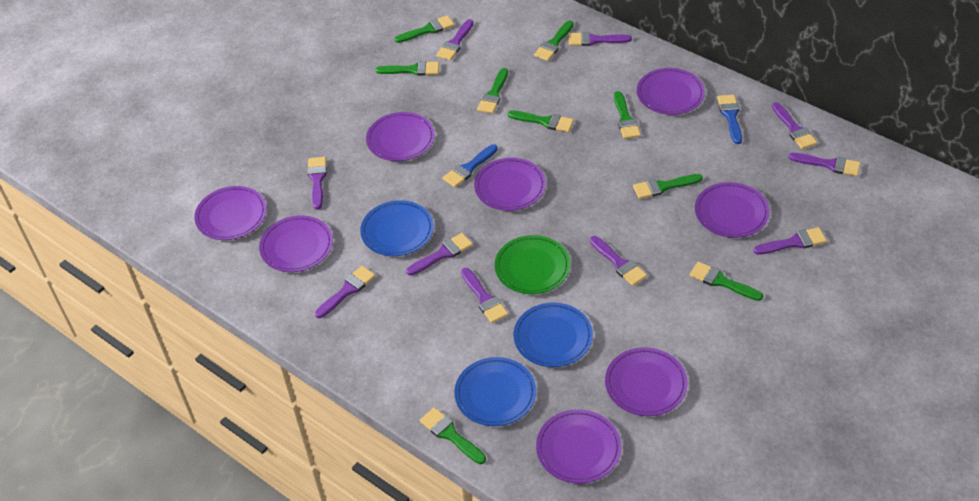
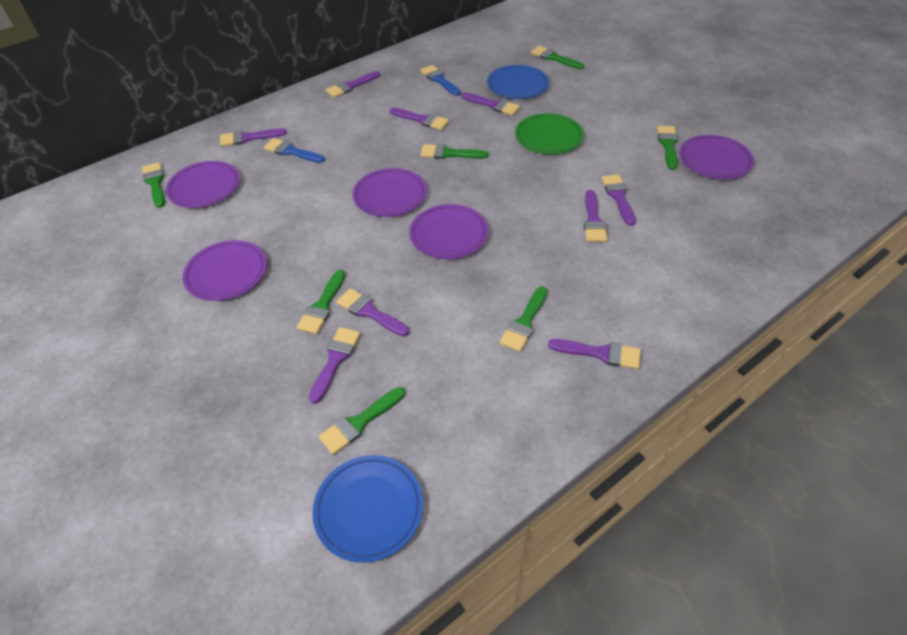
blue plate: 3 -> 2
green brush: 9 -> 7
purple brush: 10 -> 9
purple plate: 8 -> 5

